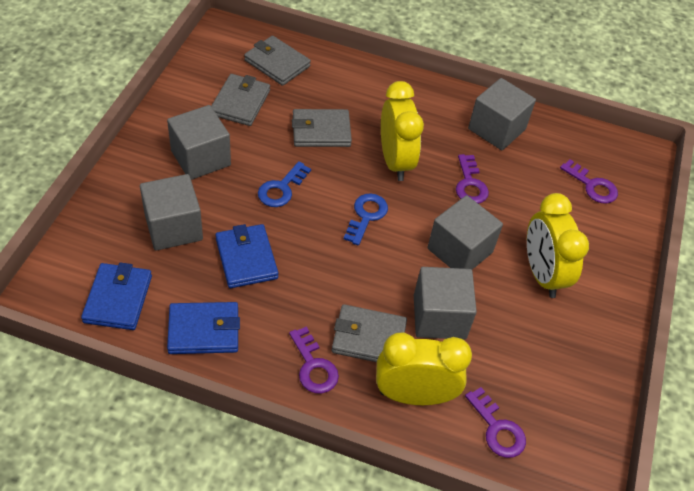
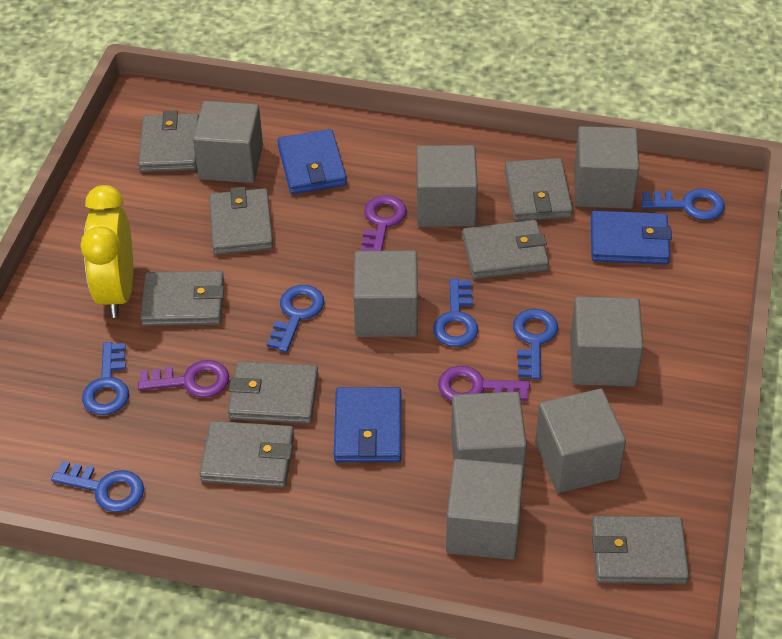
blue key: 2 -> 6
grey cube: 5 -> 8
grey wallet: 4 -> 8
purple key: 4 -> 3
yellow clock: 3 -> 1

